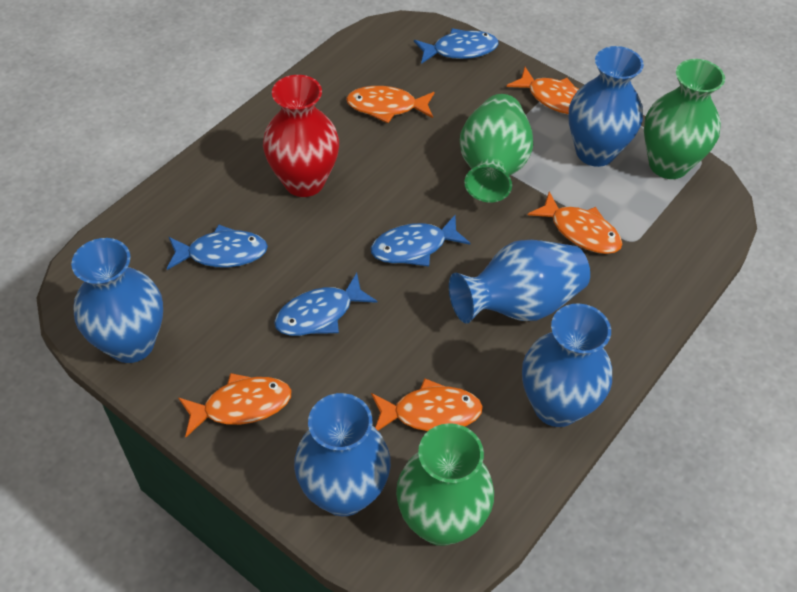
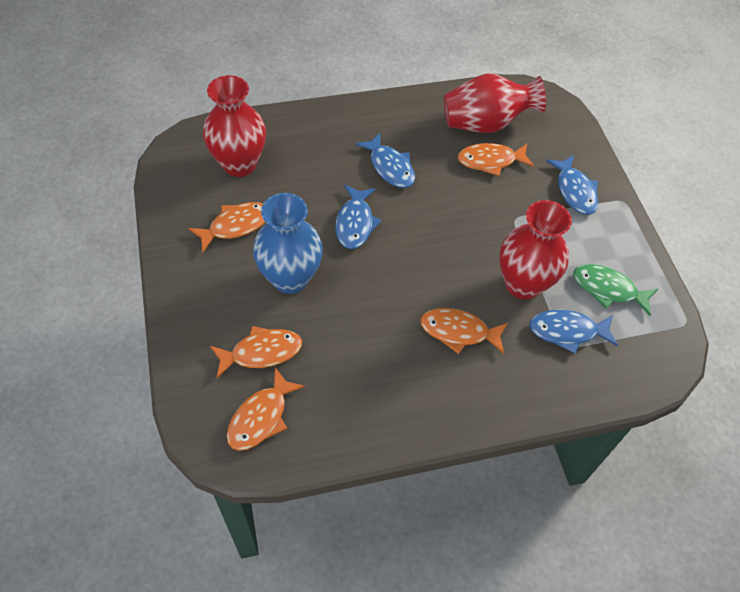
blue vase: 5 -> 1
green fish: 0 -> 1
green vase: 3 -> 0
red vase: 1 -> 3

